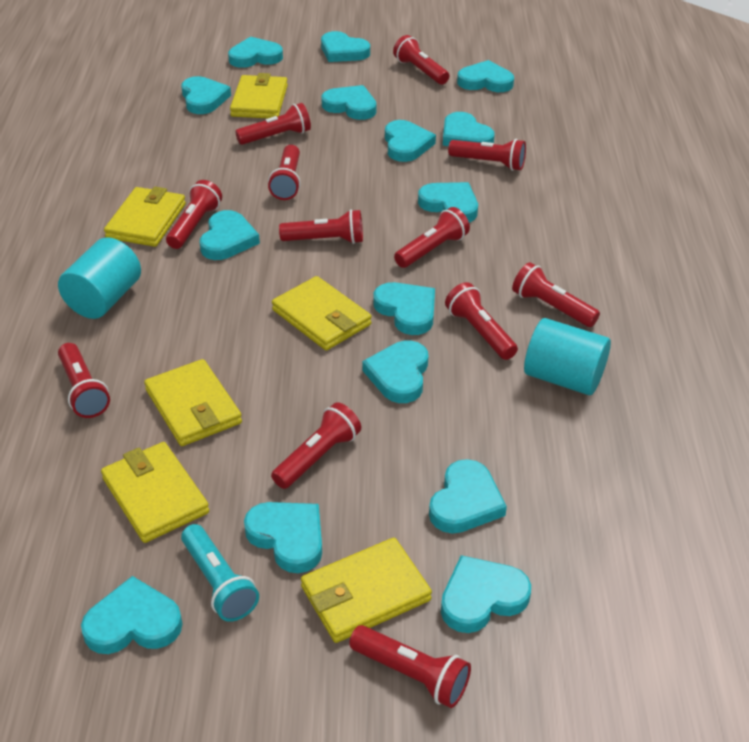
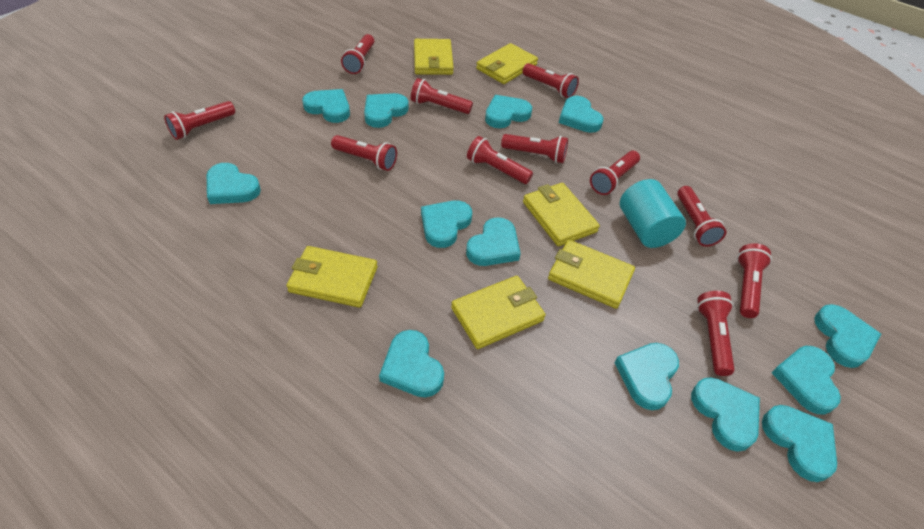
red flashlight: 12 -> 11
turquoise cylinder: 2 -> 1
turquoise flashlight: 1 -> 0
turquoise heart: 15 -> 13

